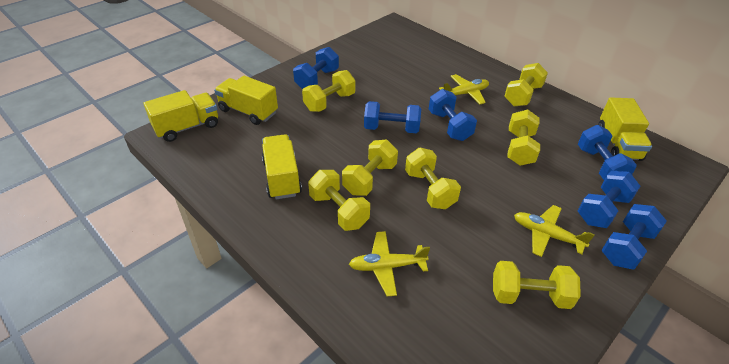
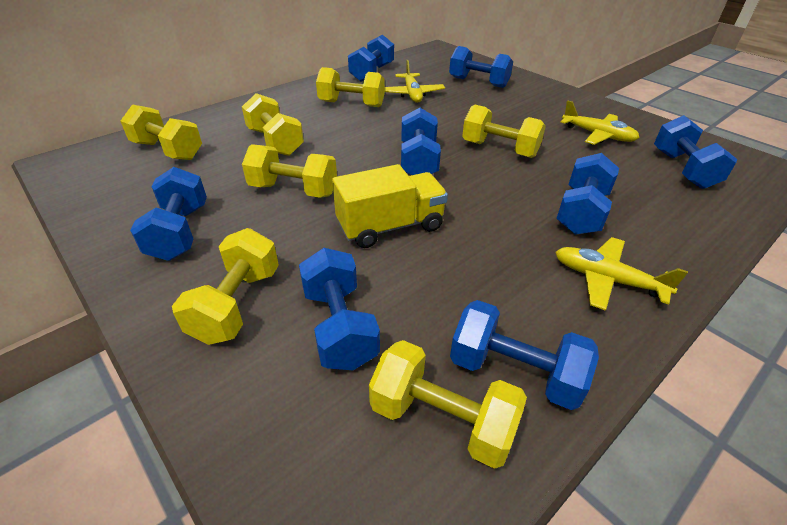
blue dumbbell: 6 -> 8
yellow truck: 4 -> 1

